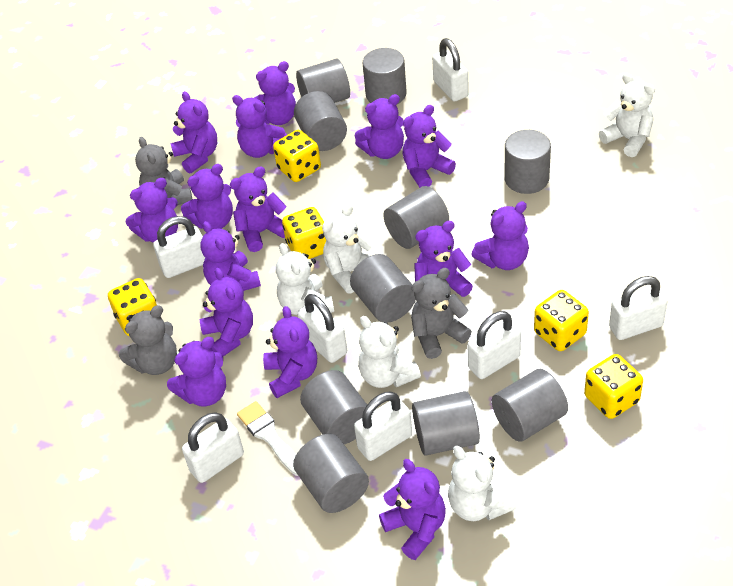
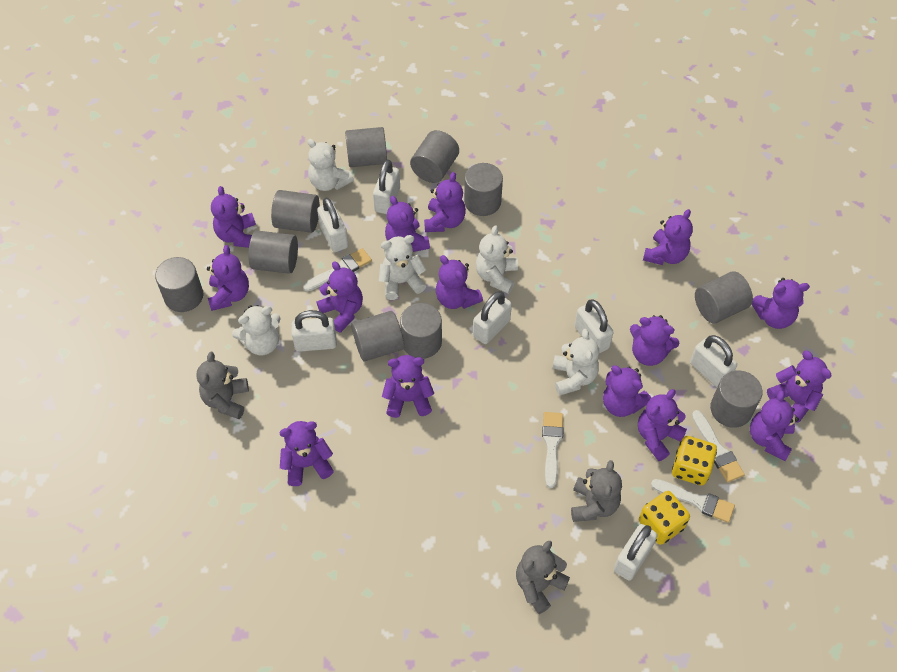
white brush: 1 -> 4
yellow dice: 5 -> 2

